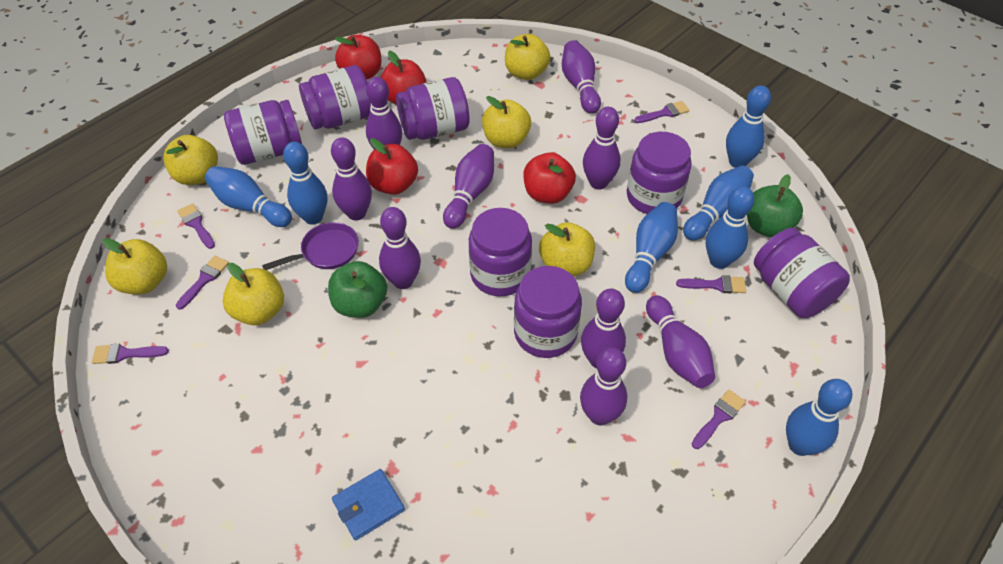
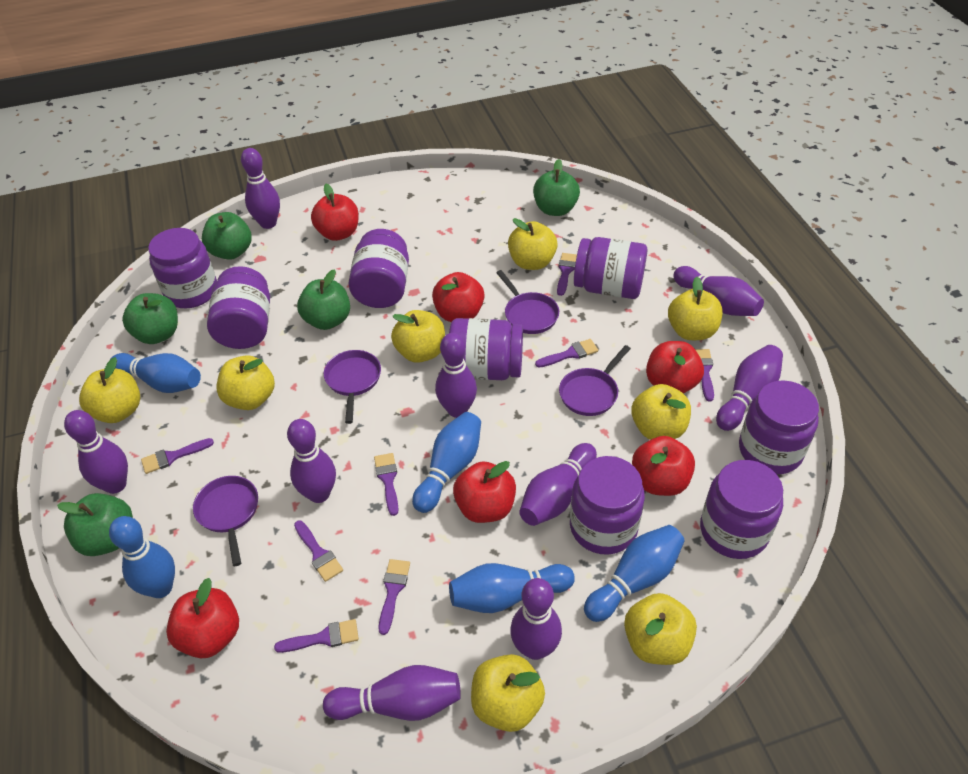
blue bowling pin: 7 -> 5
blue wallet: 1 -> 0
green apple: 2 -> 5
purple brush: 6 -> 8
purple jar: 7 -> 8
purple pan: 1 -> 4
red apple: 4 -> 6
yellow apple: 6 -> 8

